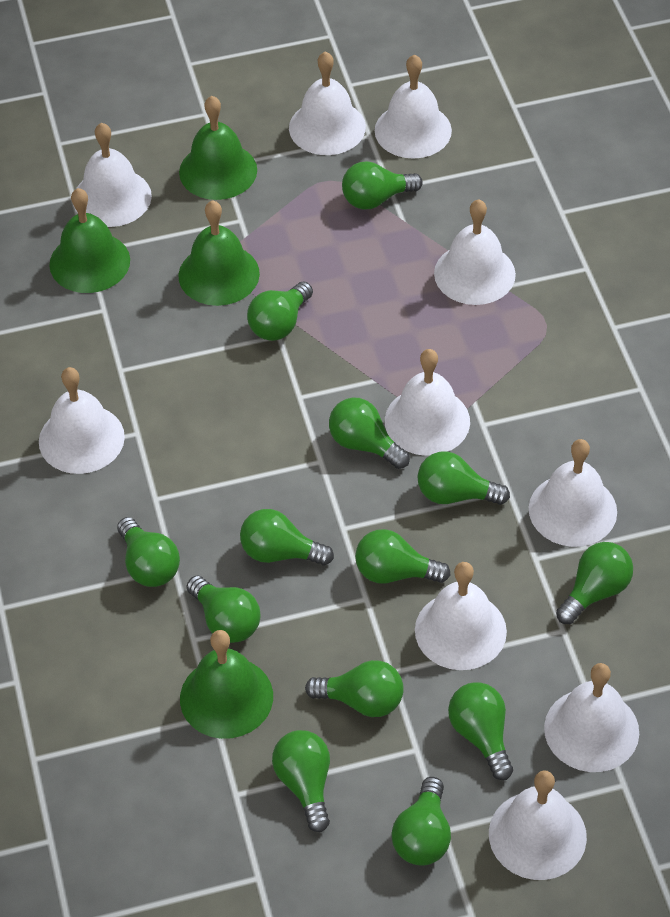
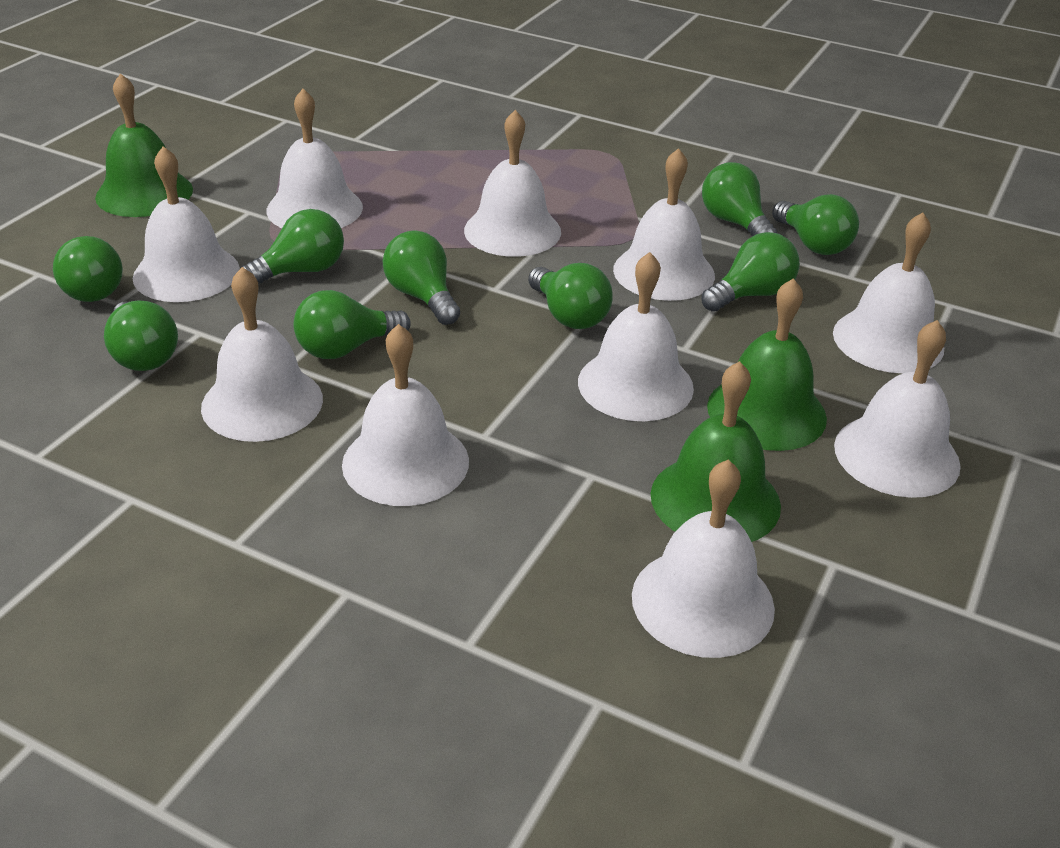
green bell: 4 -> 3
green light bulb: 13 -> 9

